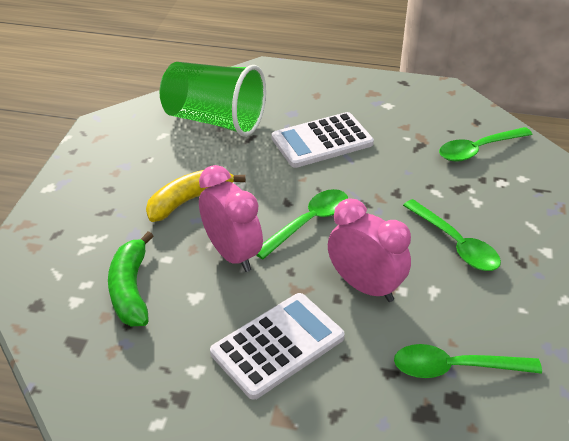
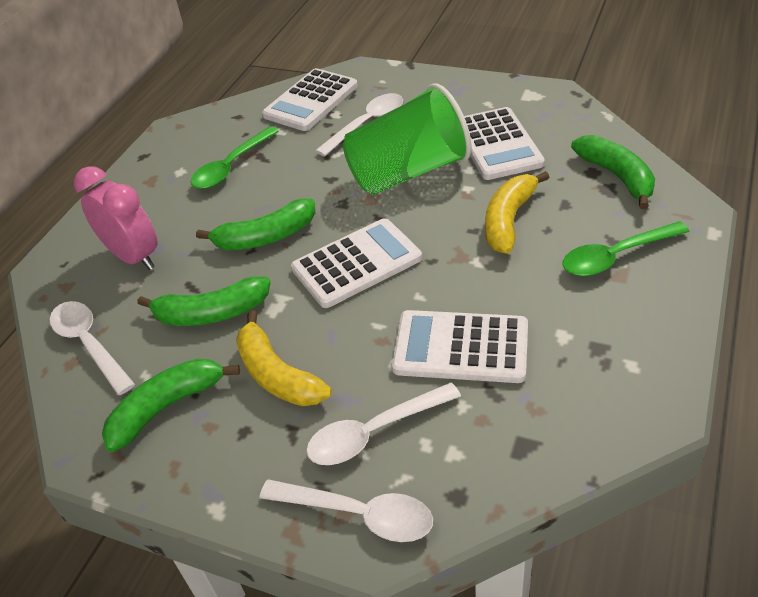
green banana: 1 -> 4
green spoon: 4 -> 2
pink clock: 2 -> 1
white calculator: 2 -> 4
white spoon: 0 -> 4
yellow banana: 1 -> 2

